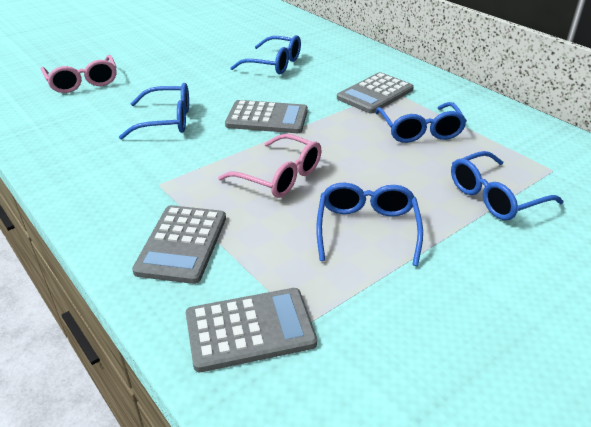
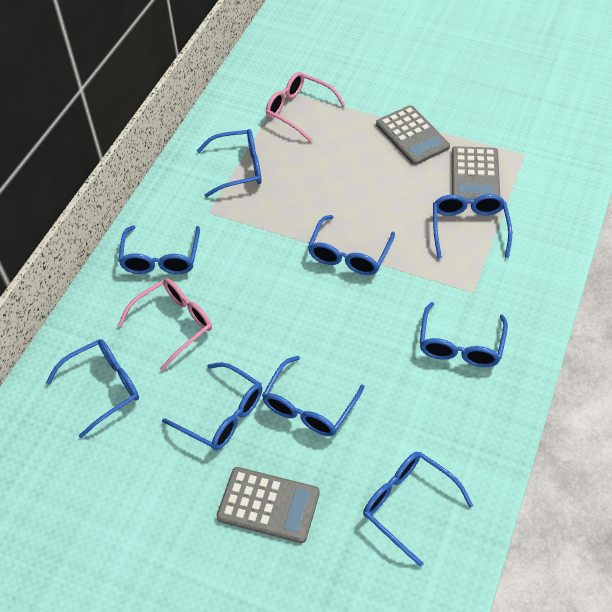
blue glasses: 5 -> 9
grey calculator: 4 -> 3

